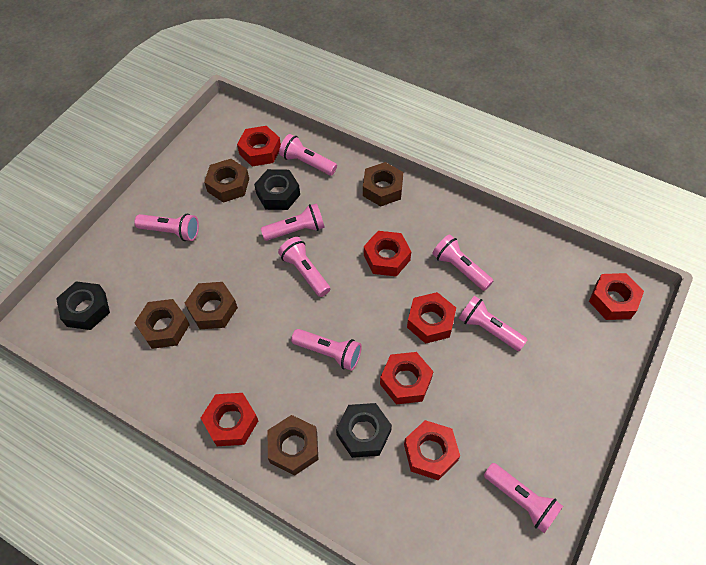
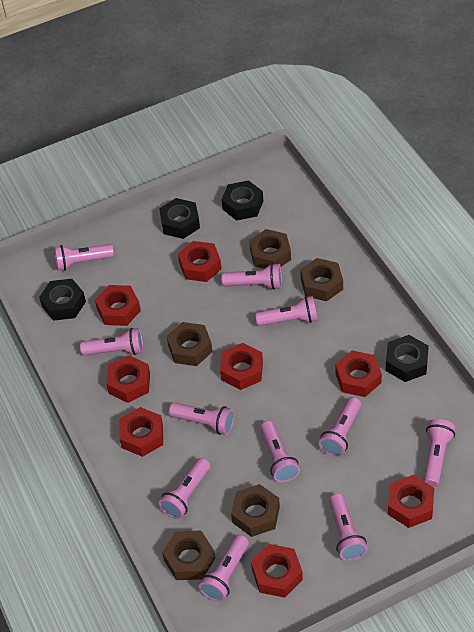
black nut: 3 -> 4
pink flashlight: 8 -> 11
red nut: 7 -> 8

